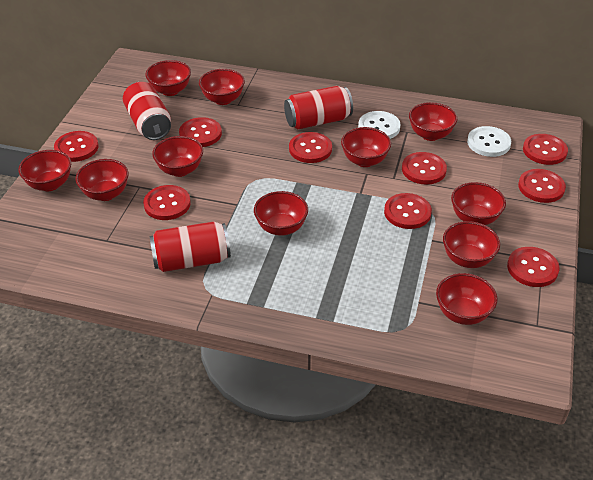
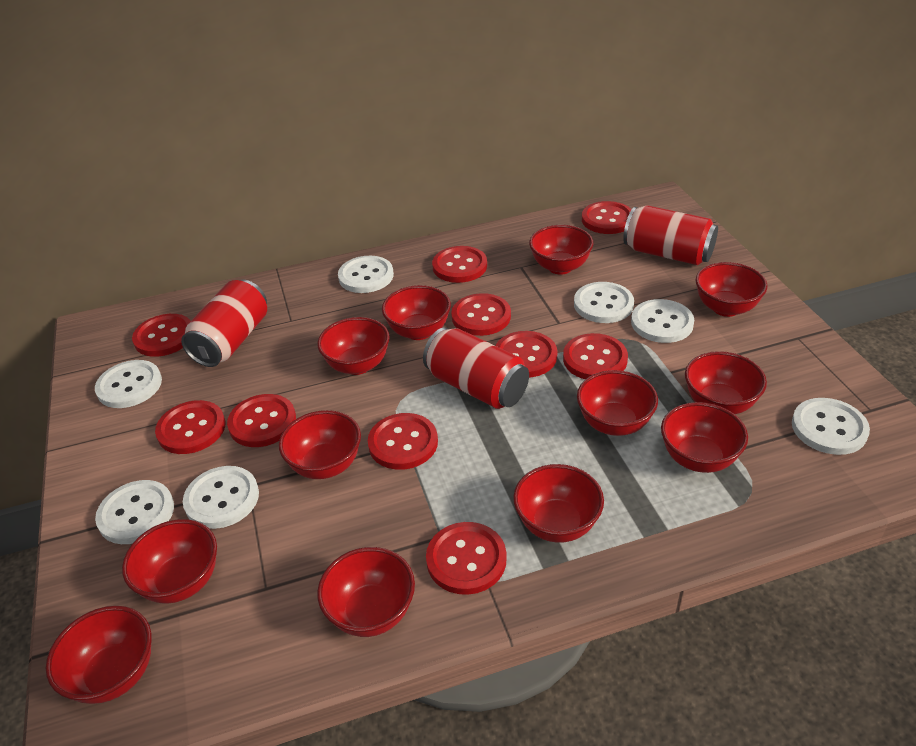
red bowl: 11 -> 12
red button: 9 -> 10
white button: 2 -> 7

